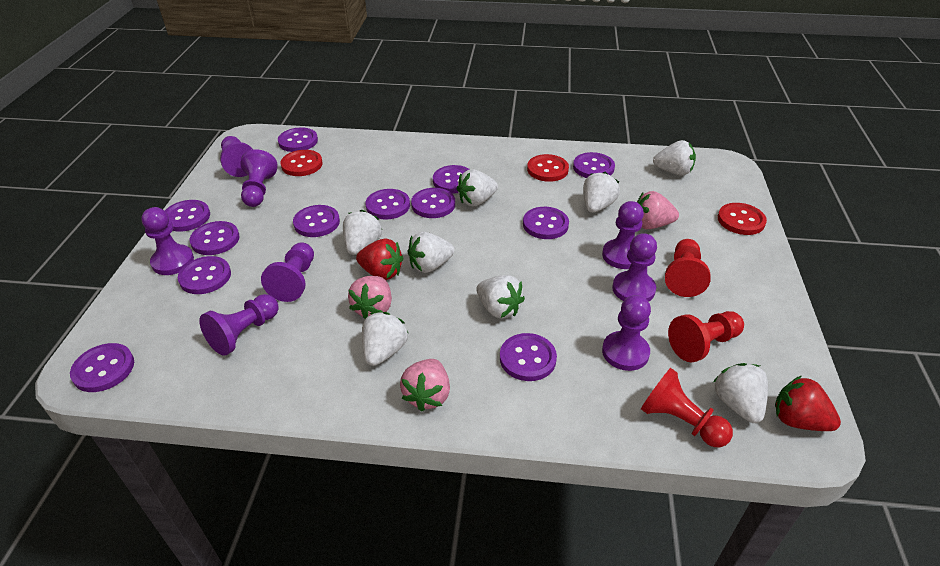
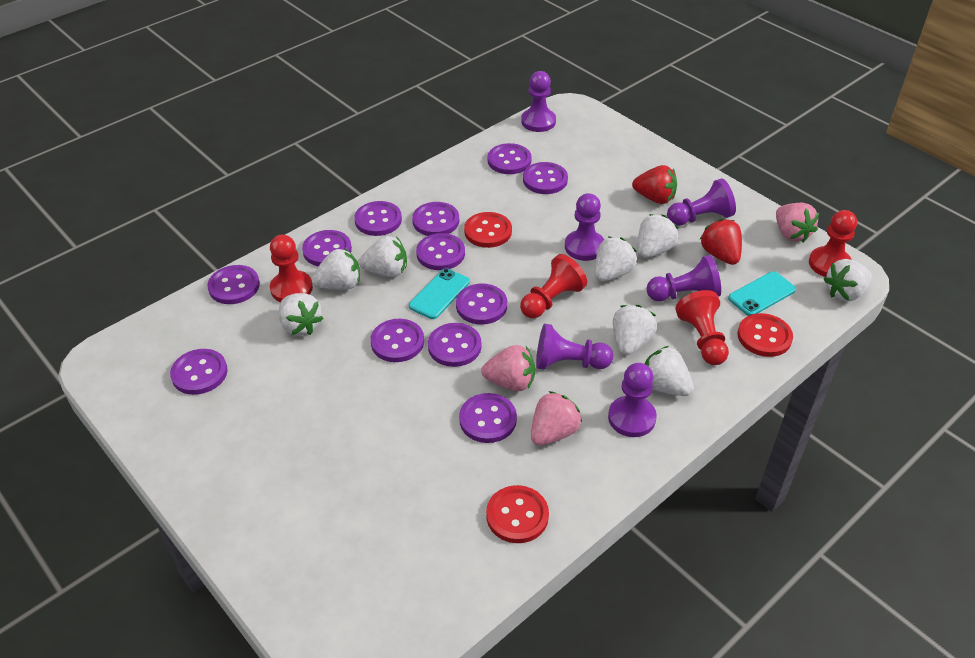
purple pawn: 8 -> 6
red pawn: 3 -> 4
turquoise phone: 0 -> 2

